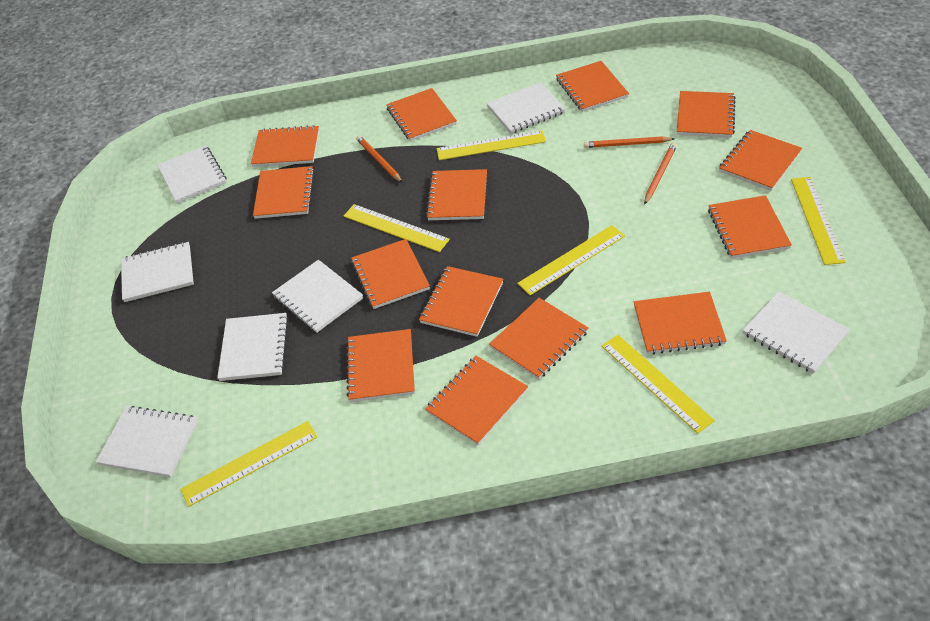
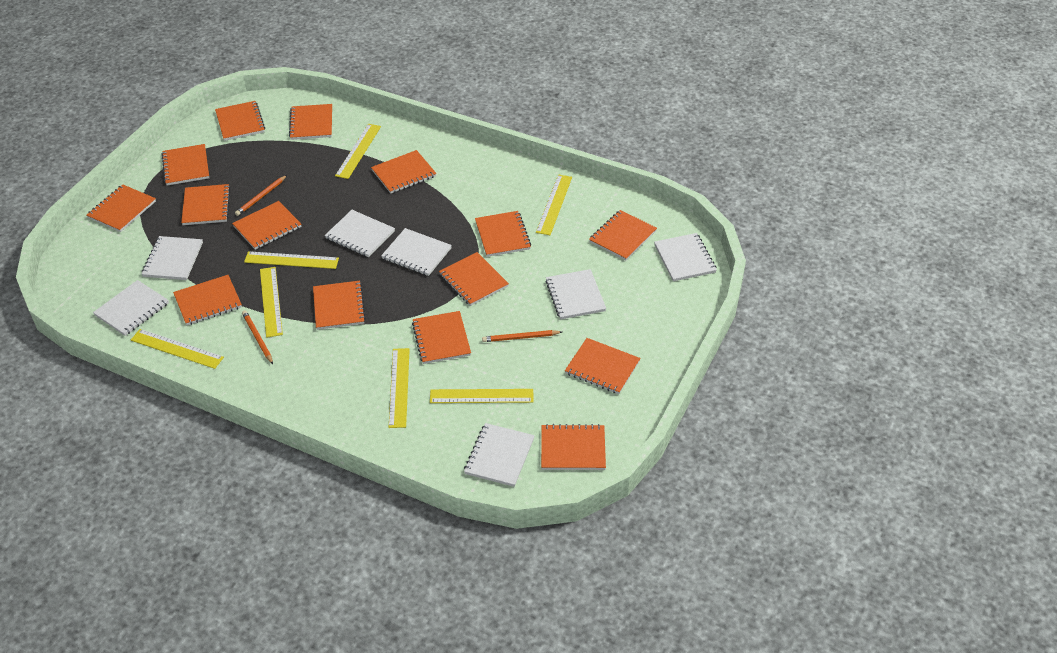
orange notebook: 14 -> 15
yellow ruler: 6 -> 7

